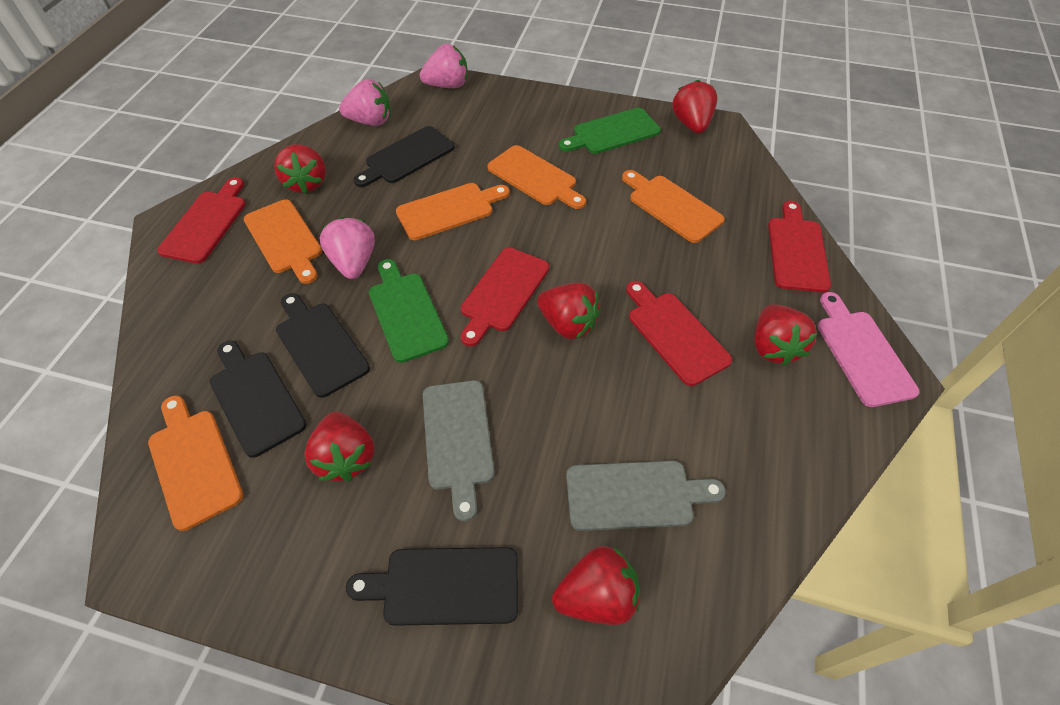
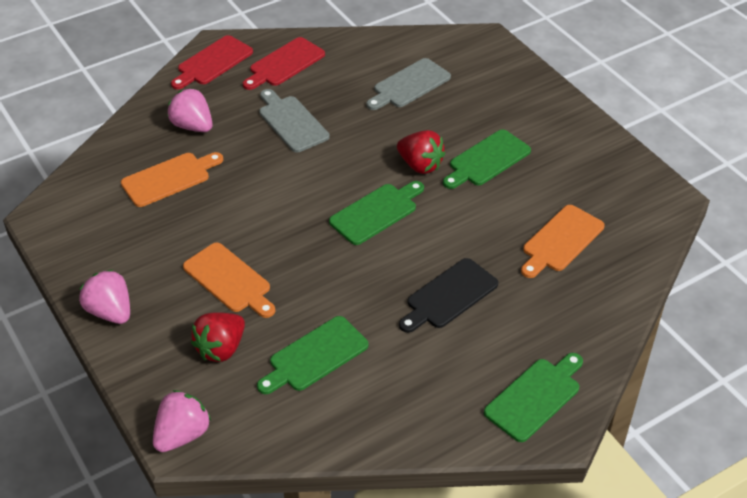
black cutting board: 4 -> 1
green cutting board: 2 -> 4
orange cutting board: 5 -> 3
pink cutting board: 1 -> 0
red cutting board: 4 -> 2
red strawberry: 6 -> 2

